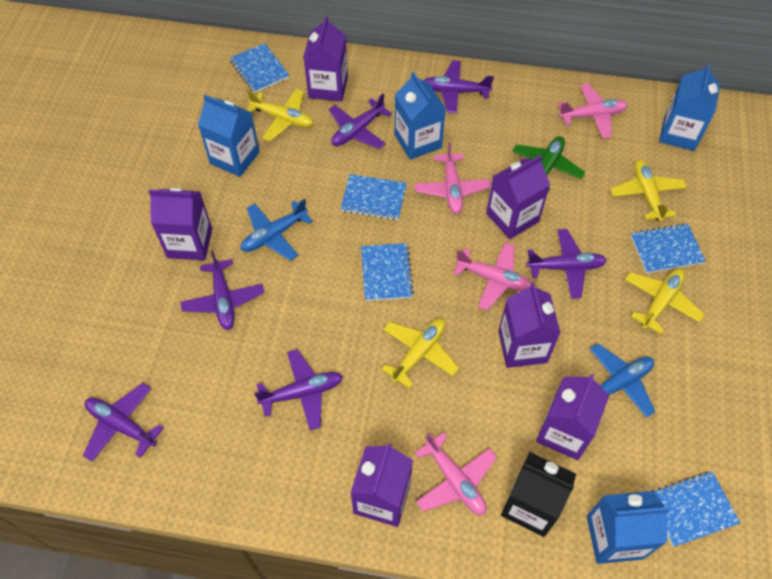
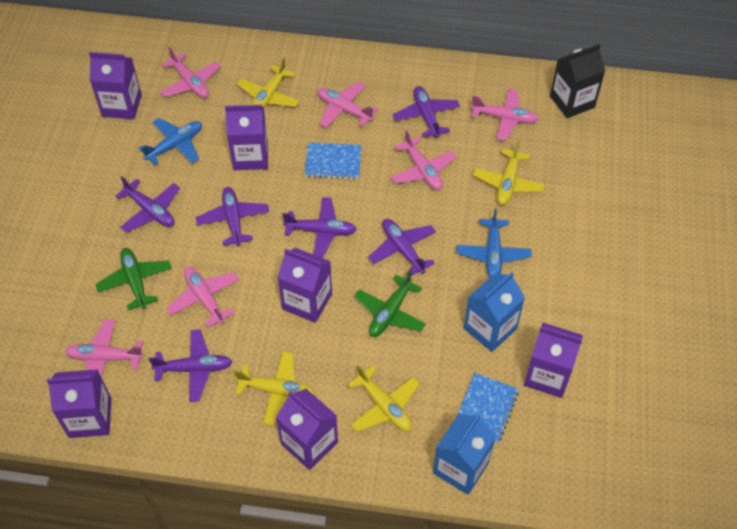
blue carton: 4 -> 2
blue notebook: 5 -> 2
green plane: 1 -> 2
pink plane: 4 -> 6

